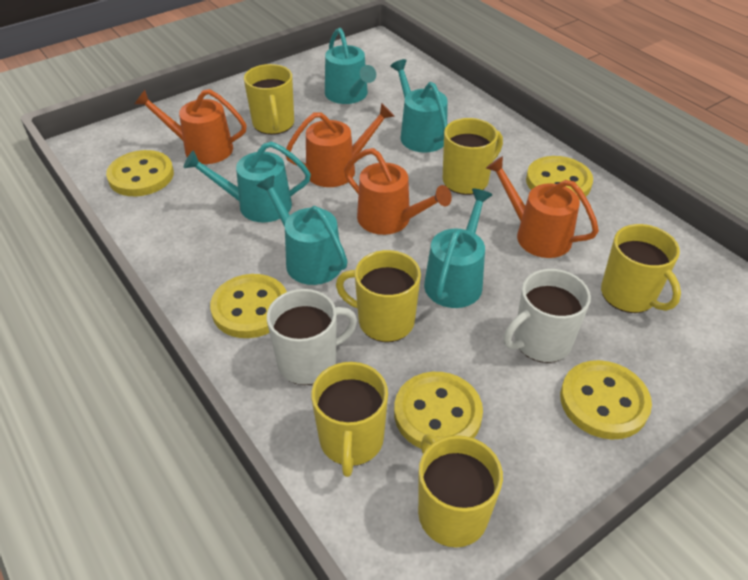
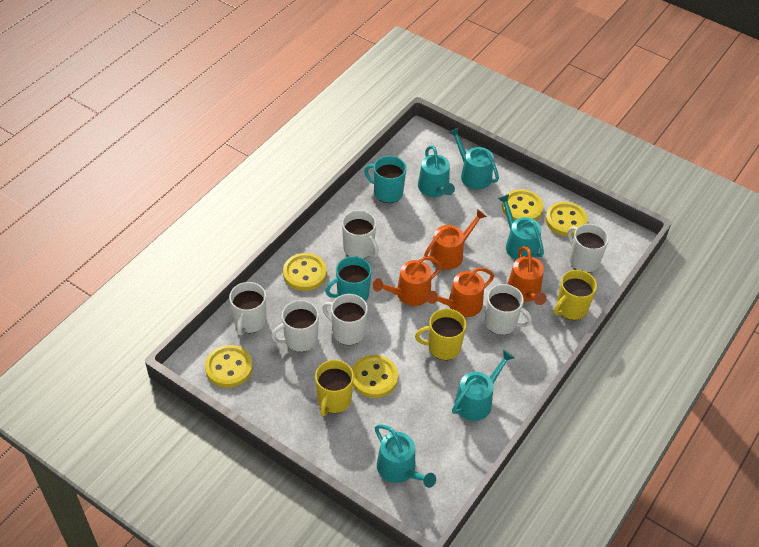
turquoise mug: 0 -> 2
white mug: 2 -> 6
yellow mug: 6 -> 3

